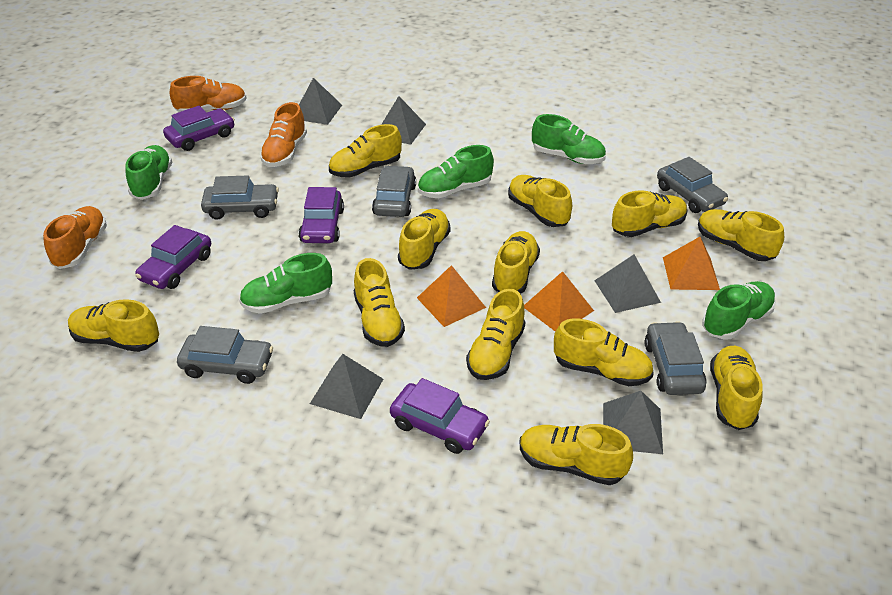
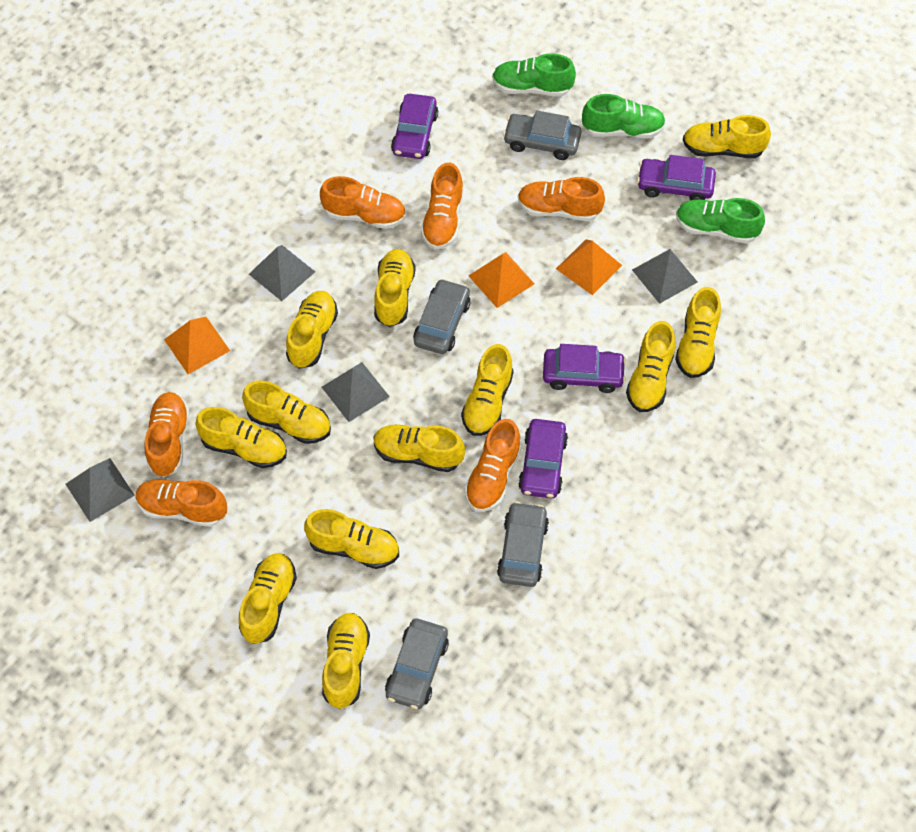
green shoe: 5 -> 3
grey car: 5 -> 4
grey pyramid: 5 -> 4
orange shoe: 3 -> 6

